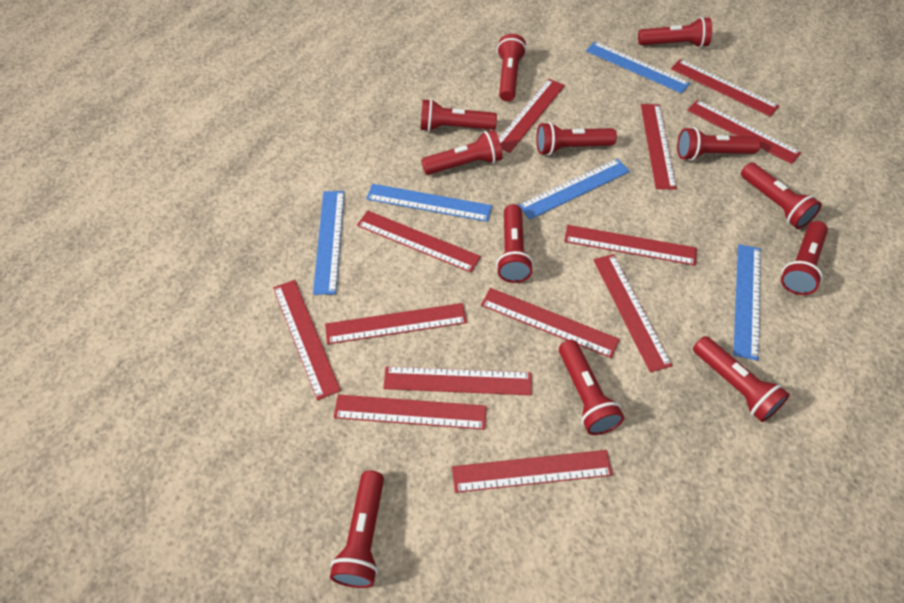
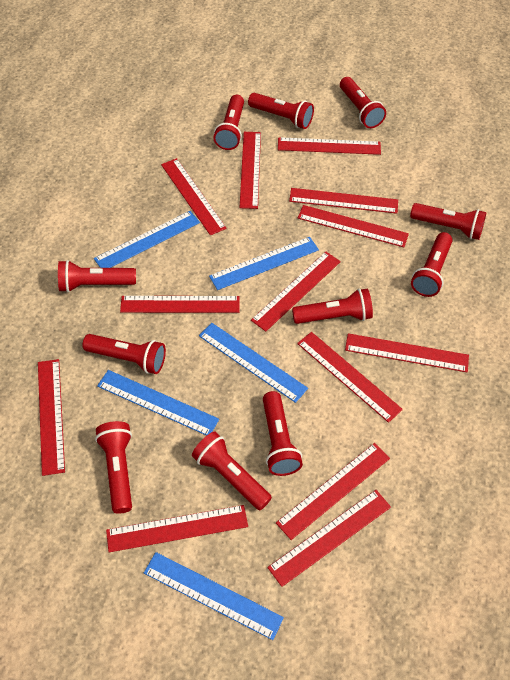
red flashlight: 12 -> 11

